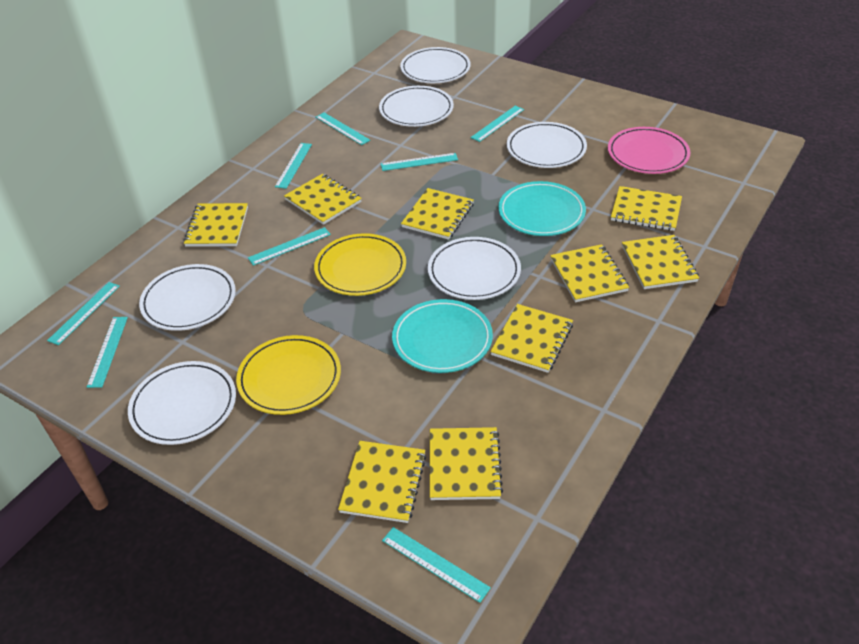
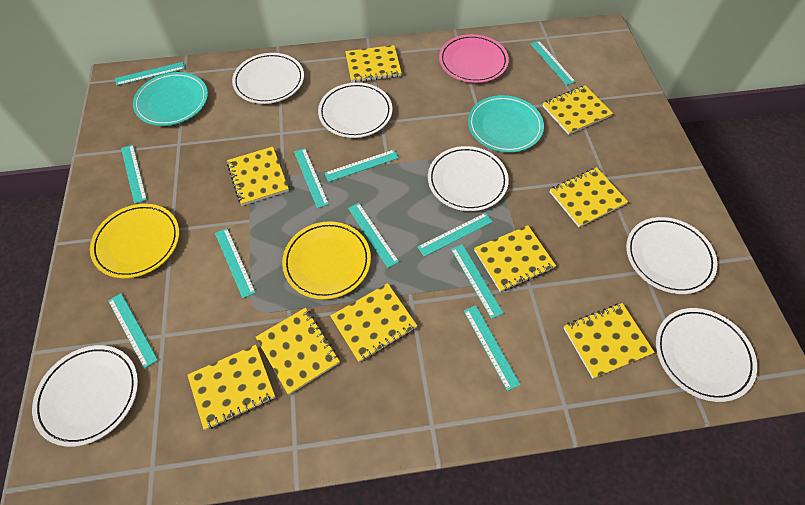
turquoise ruler: 8 -> 11

